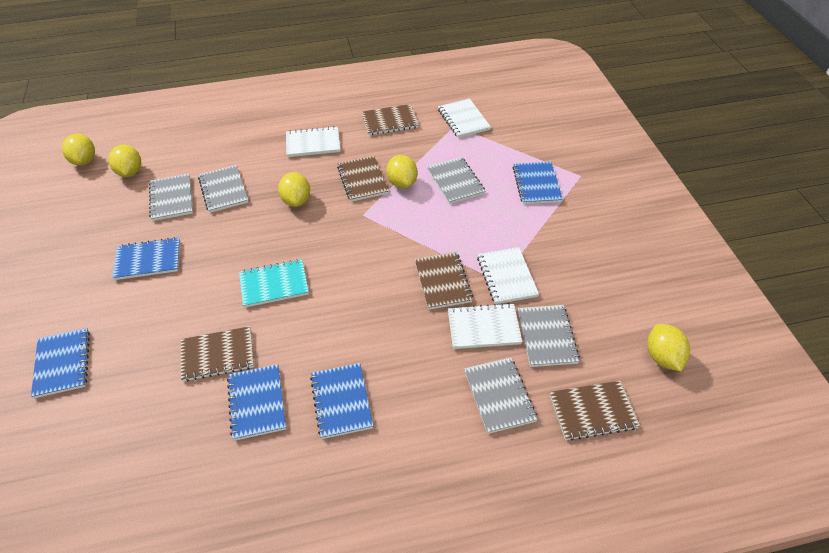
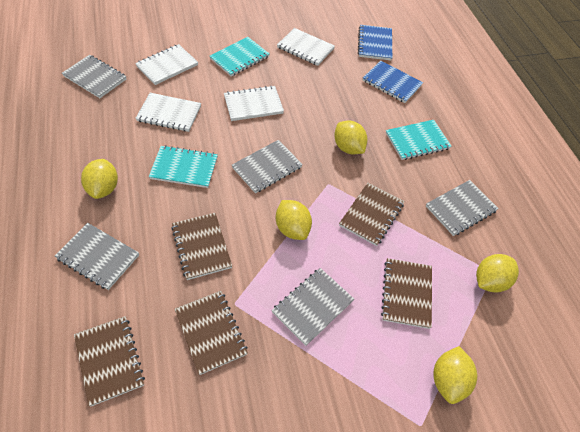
blue notebook: 5 -> 2
turquoise notebook: 1 -> 3

